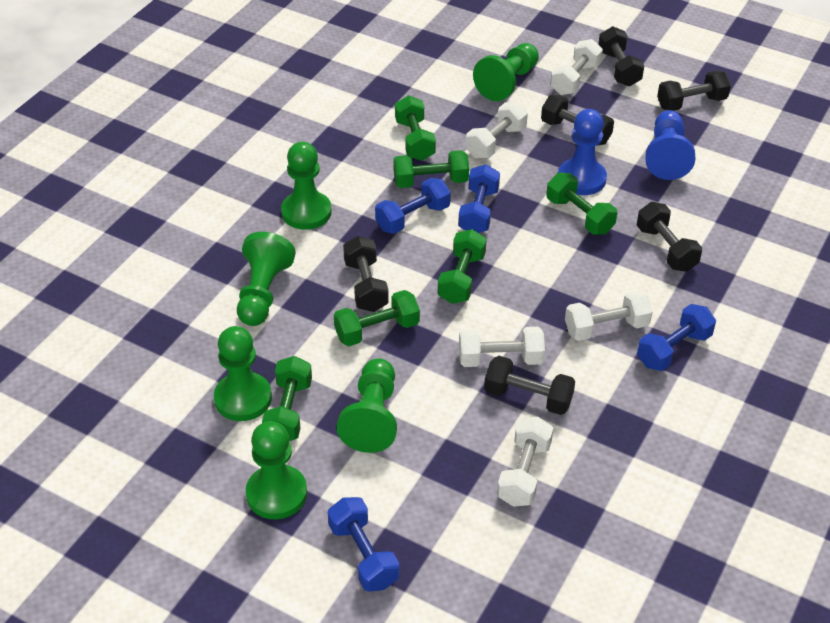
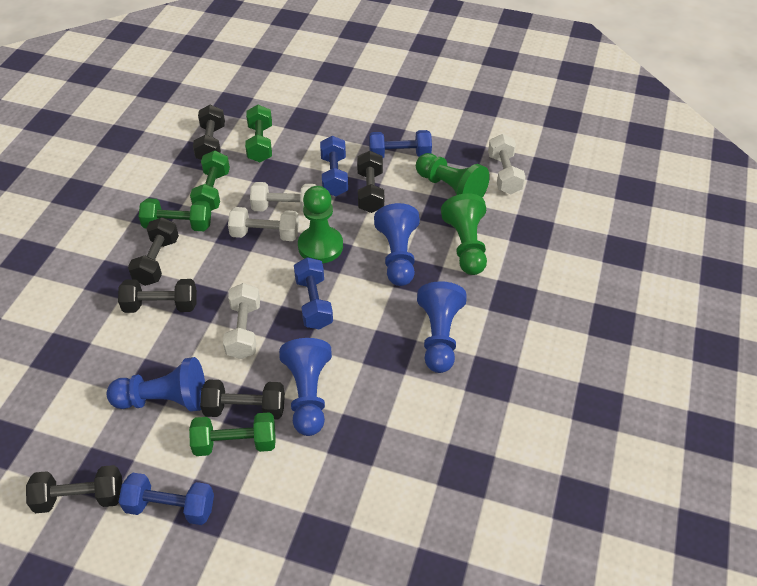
blue pawn: 2 -> 4
green dumbbell: 6 -> 4
green pawn: 6 -> 3
white dumbbell: 5 -> 4

